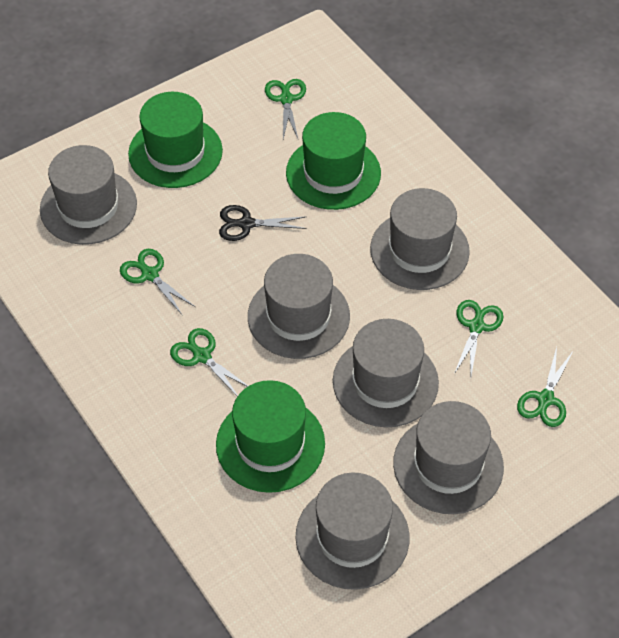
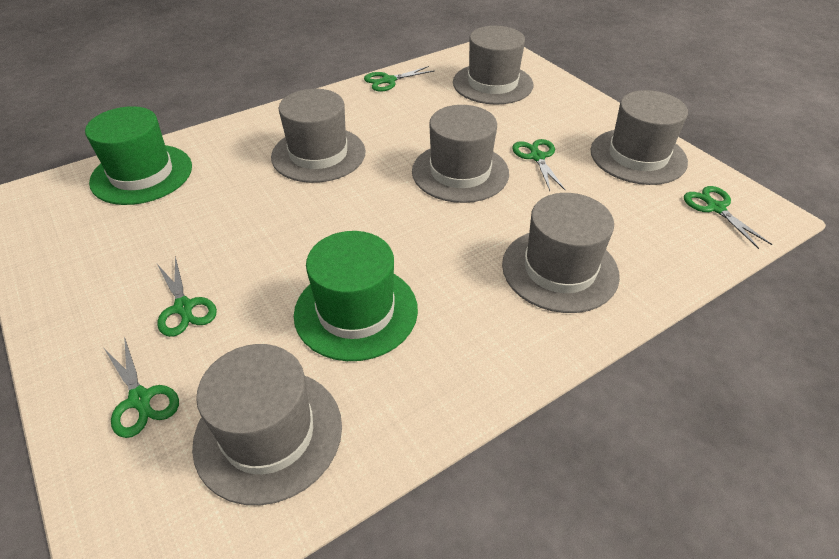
black scissors: 1 -> 0
green hat: 3 -> 2

